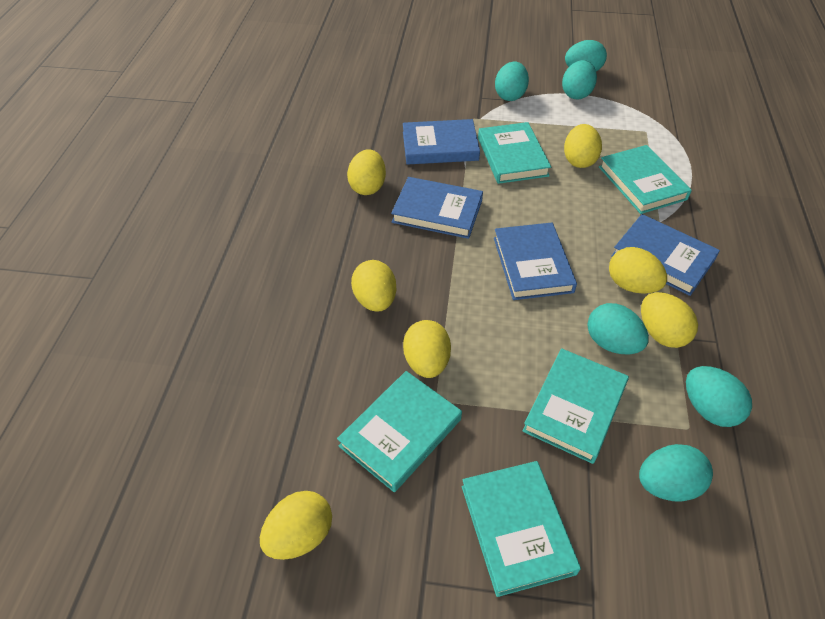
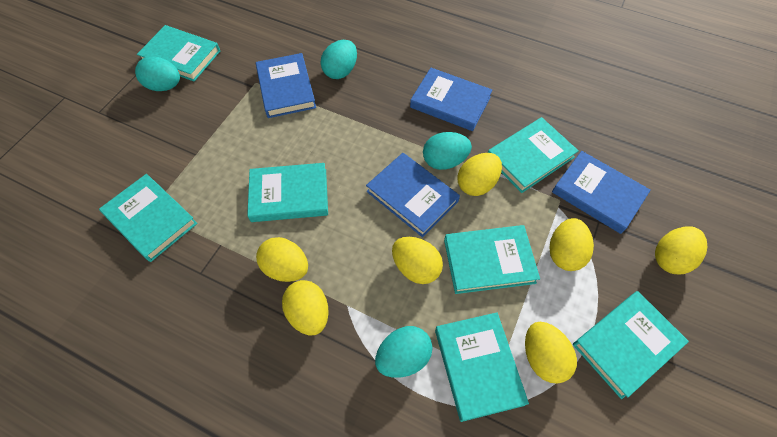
turquoise book: 5 -> 7
turquoise egg: 6 -> 4

